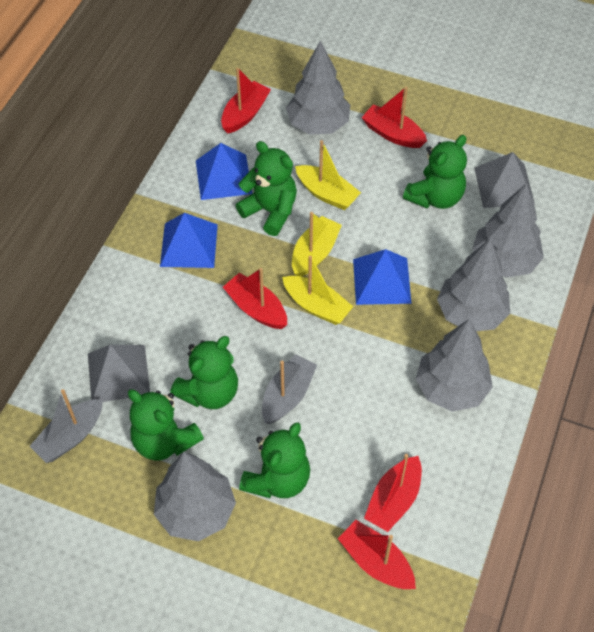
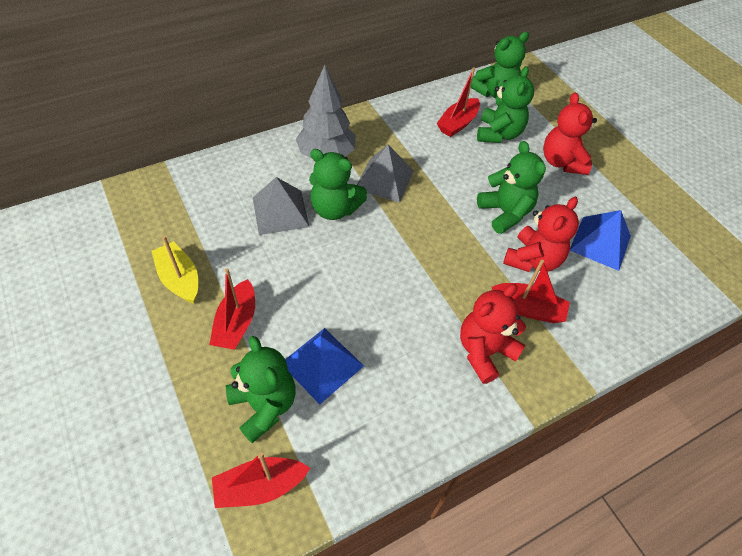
blue pyramid: 3 -> 2
grey boat: 2 -> 0
grey tree: 5 -> 1
red boat: 5 -> 4
red teddy bear: 0 -> 3
yellow boat: 3 -> 1

